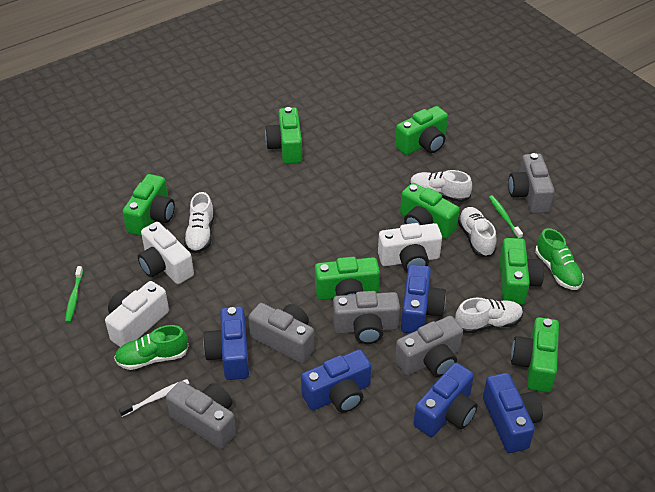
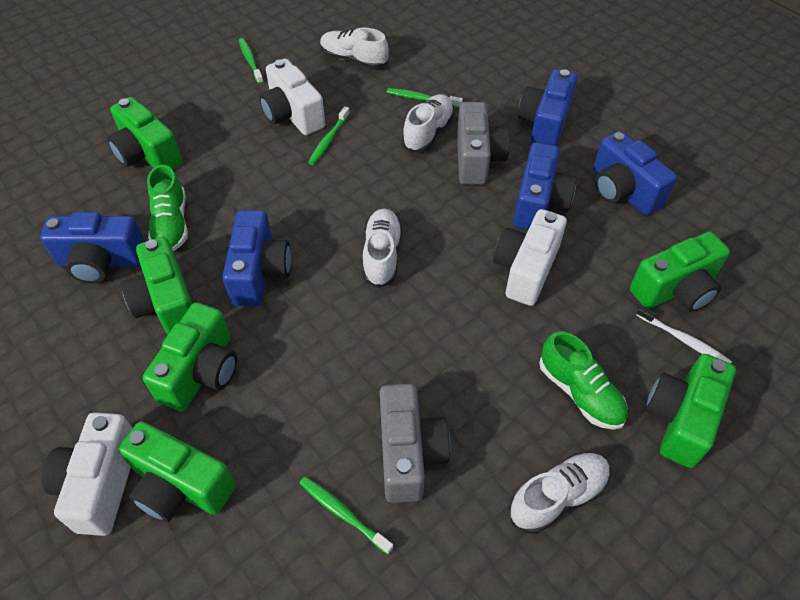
green camera: 7 -> 6
green toothbrush: 2 -> 4
grey camera: 5 -> 2

